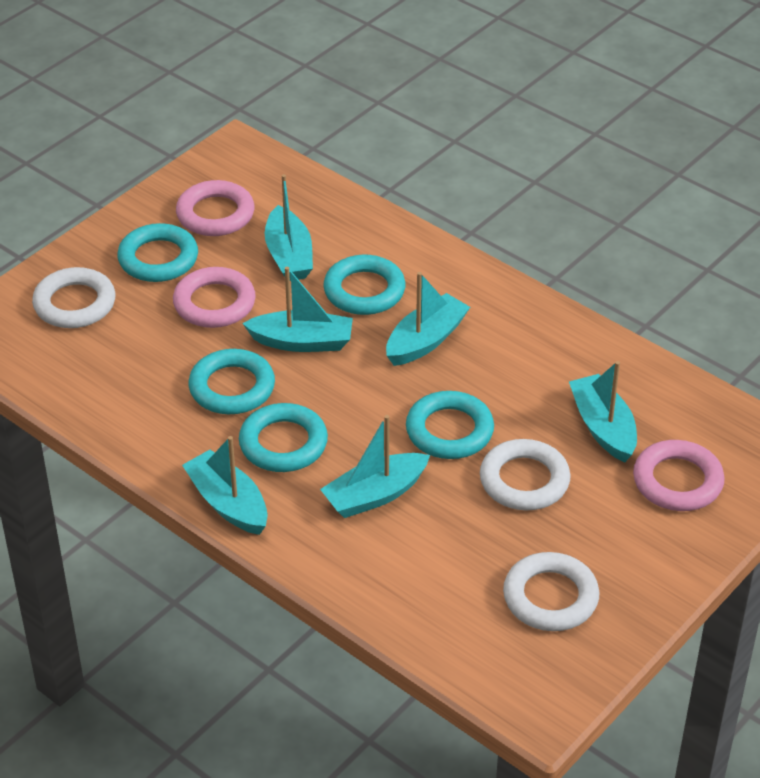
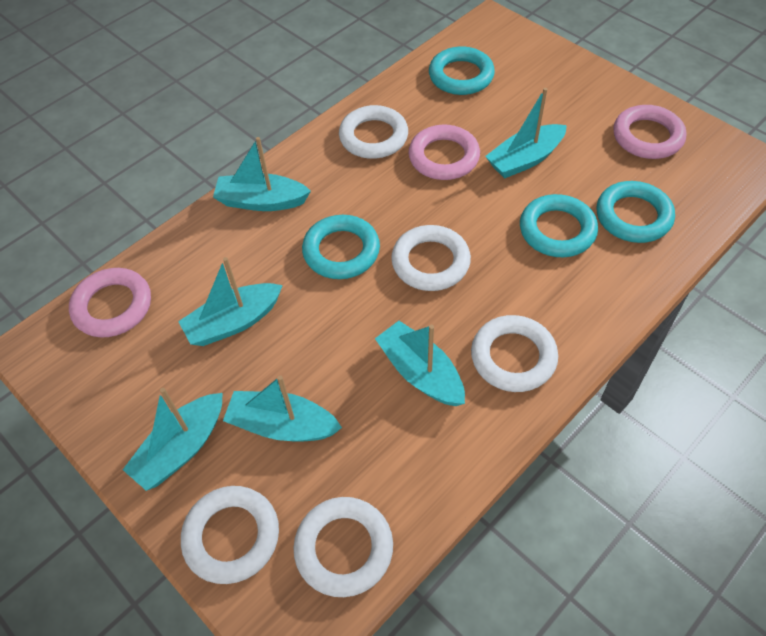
turquoise ring: 5 -> 4
white ring: 3 -> 5

